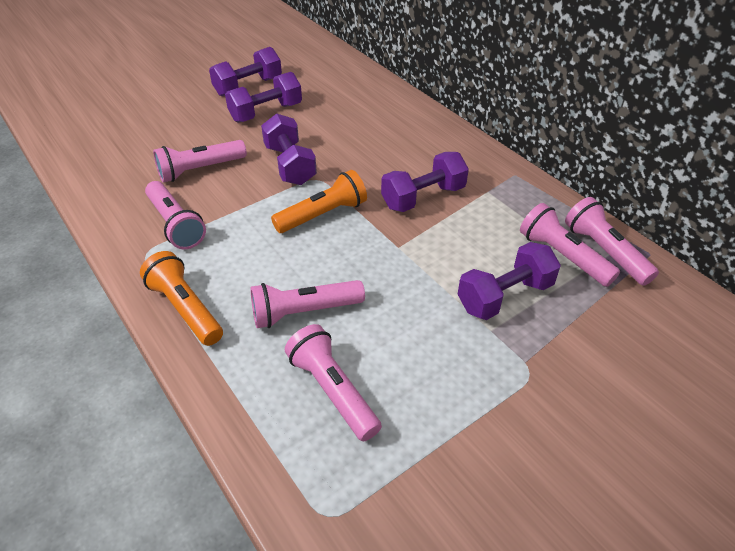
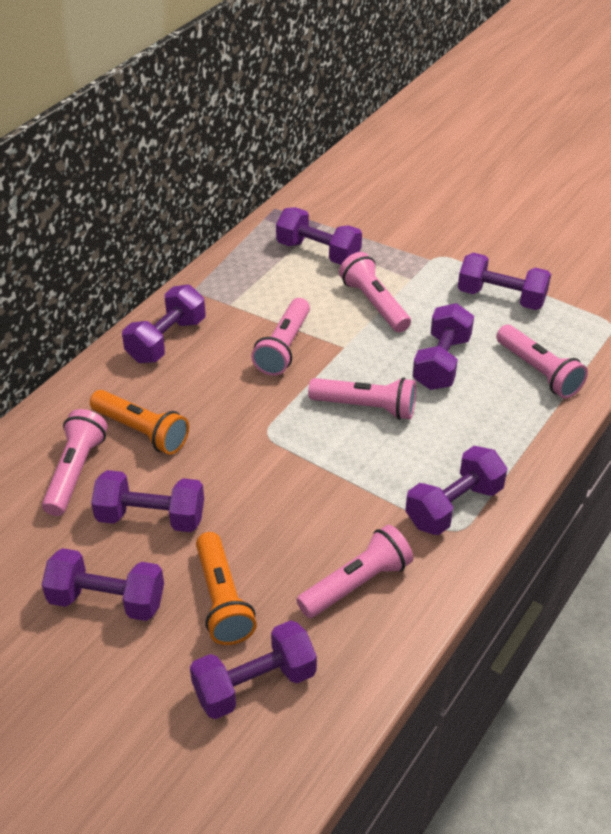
purple dumbbell: 5 -> 8

